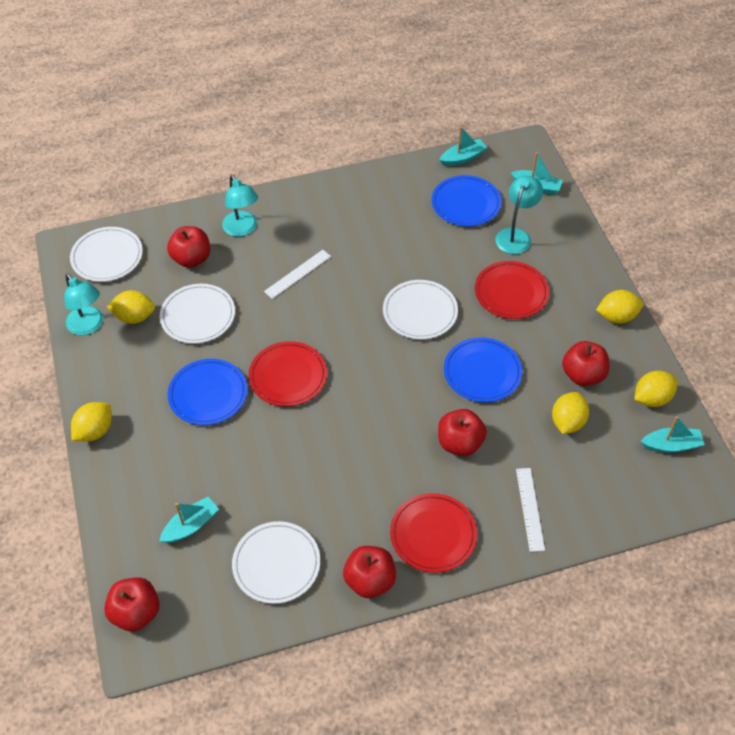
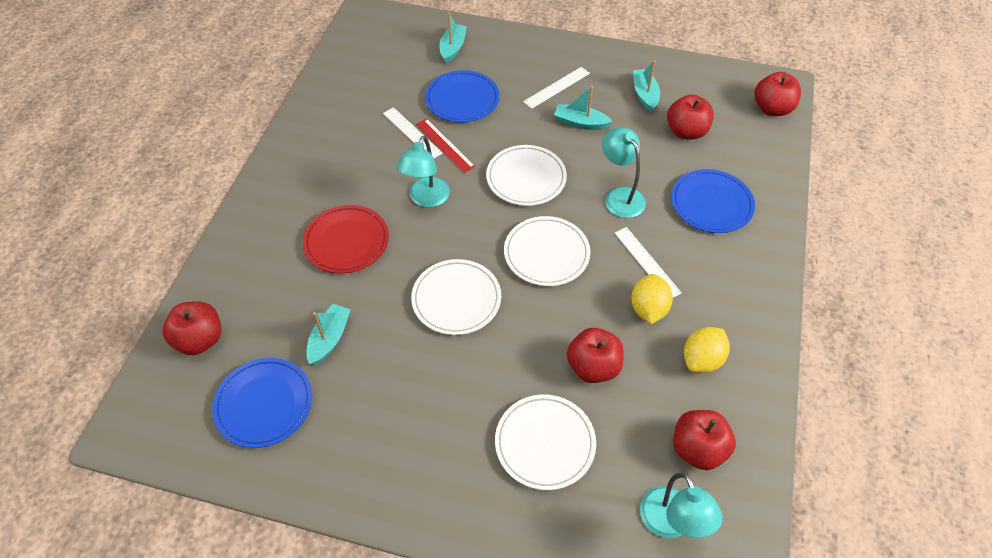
red plate: 3 -> 1
red ruler: 0 -> 1
white ruler: 2 -> 3
yellow lemon: 5 -> 2

